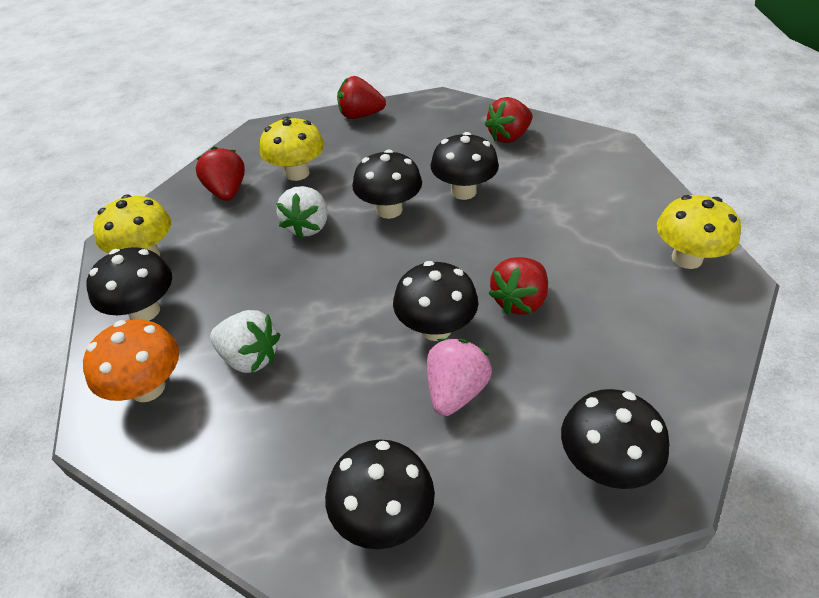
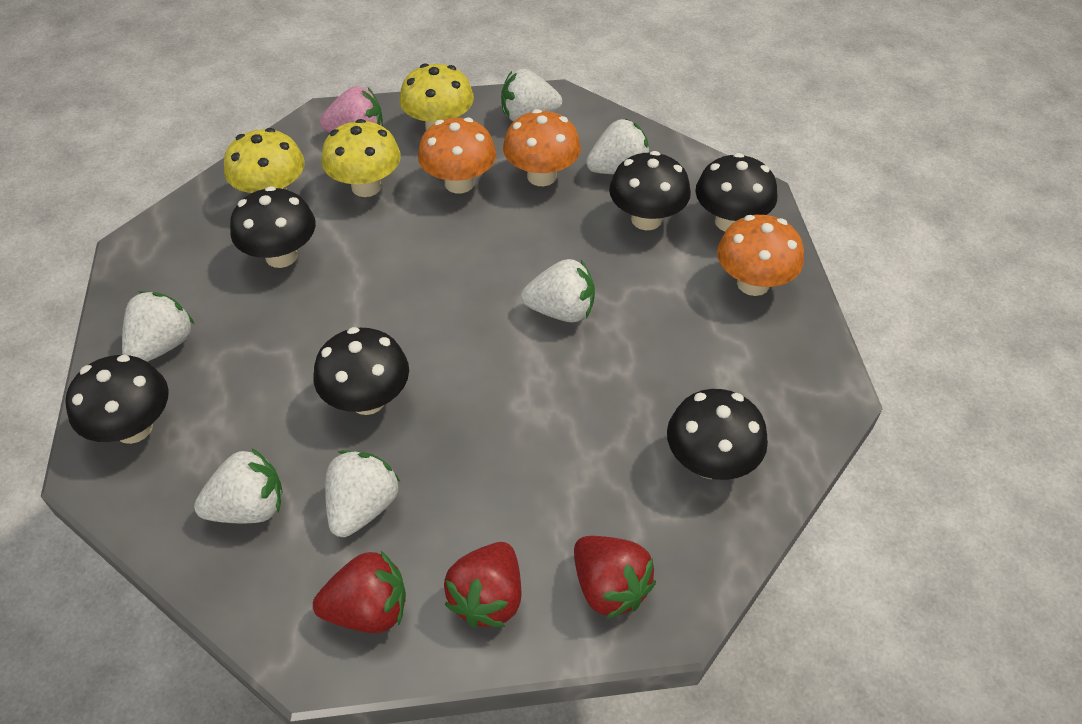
orange mushroom: 1 -> 3
red strawberry: 4 -> 3
white strawberry: 2 -> 6

